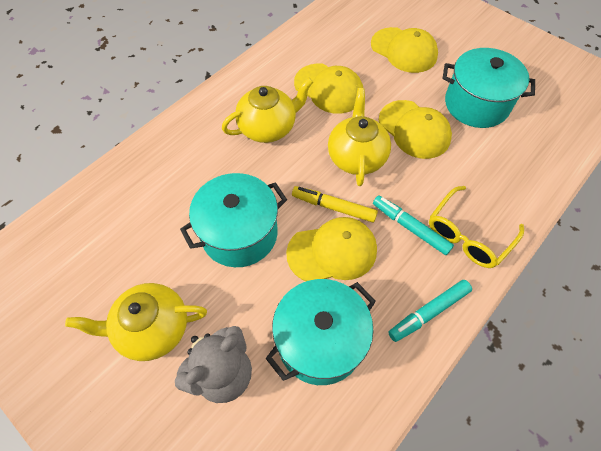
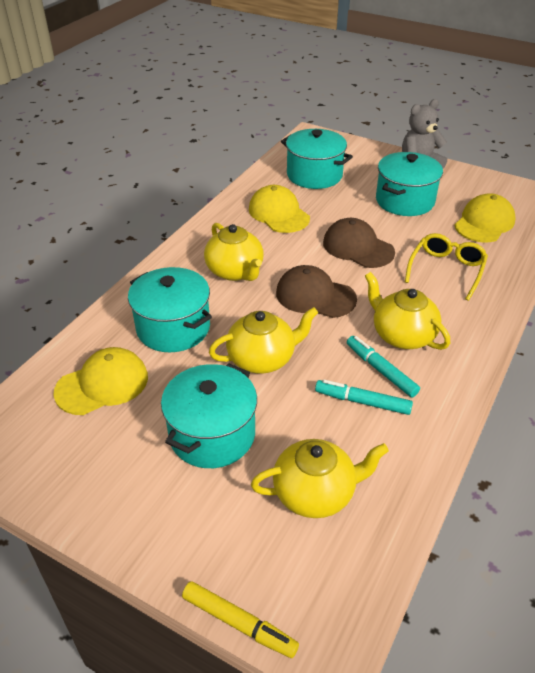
brown cap: 0 -> 2
turquoise pot: 3 -> 4
yellow cap: 4 -> 3
yellow teapot: 3 -> 4

